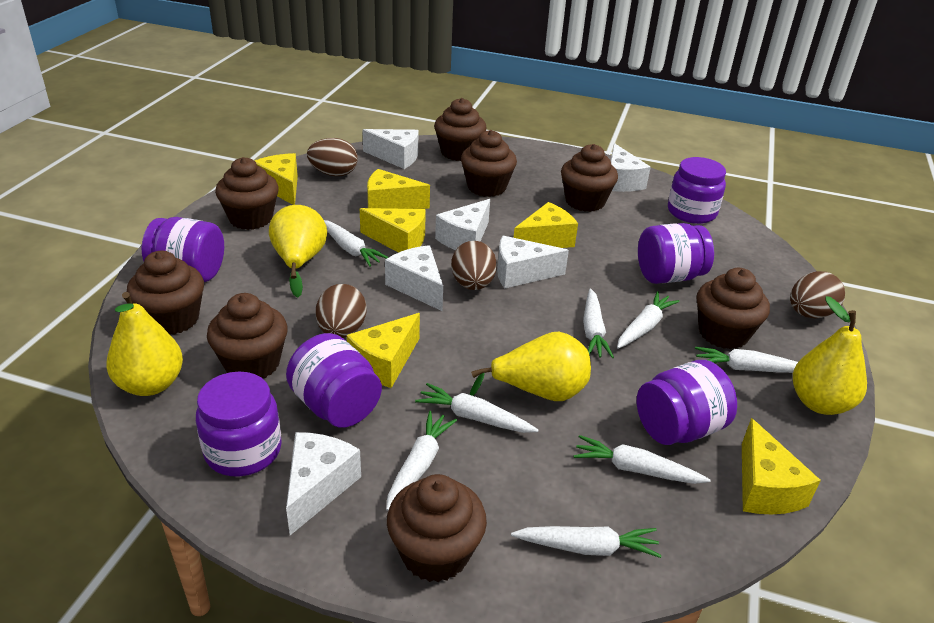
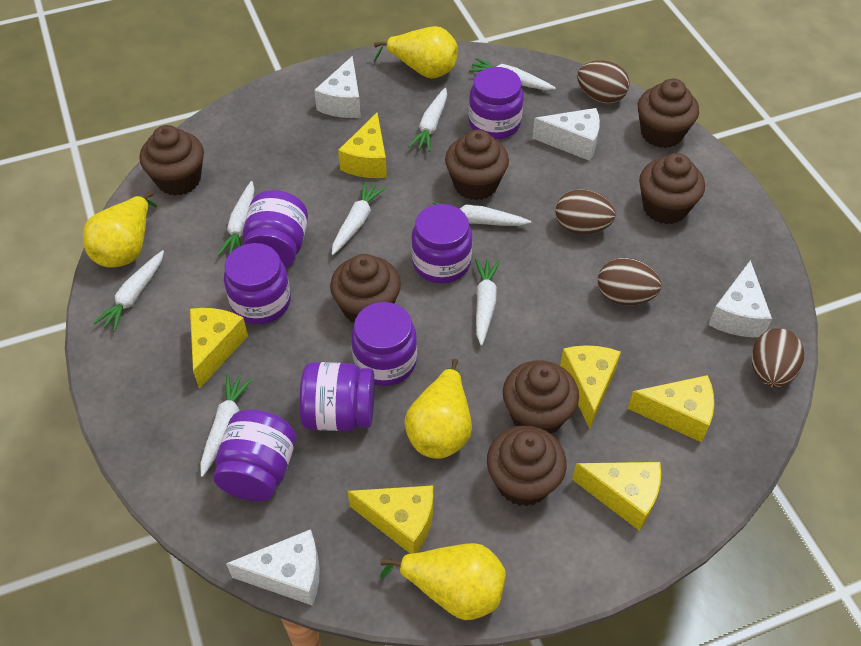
brown cupcake: 8 -> 7
purple jar: 6 -> 7
white cheese: 6 -> 4

